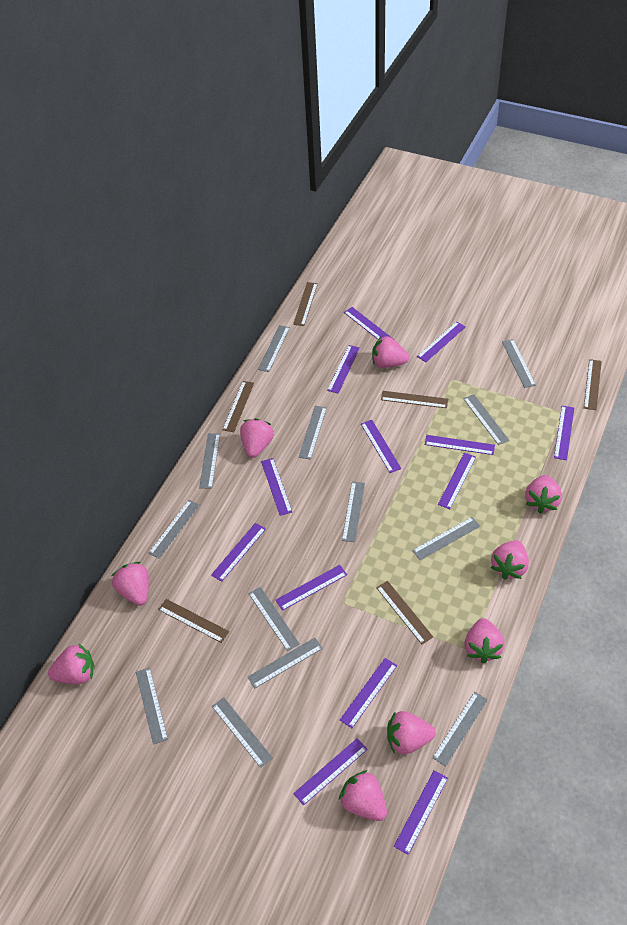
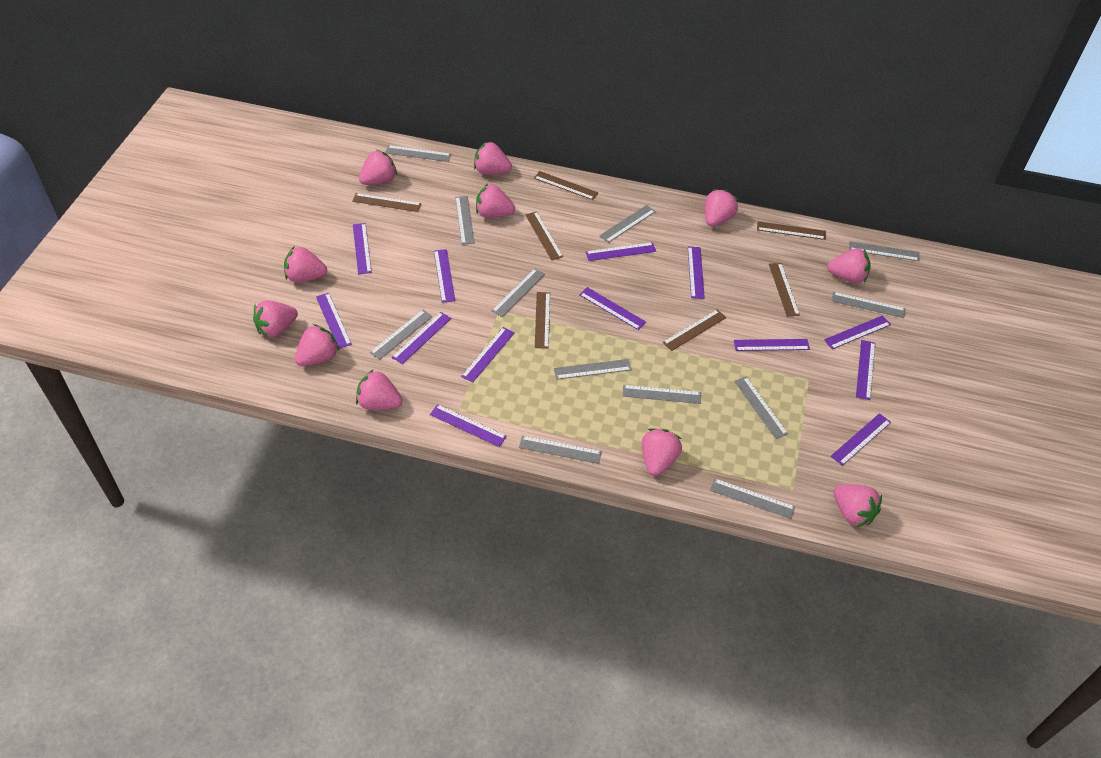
brown ruler: 6 -> 7
grey ruler: 13 -> 12
pink strawberry: 9 -> 11

